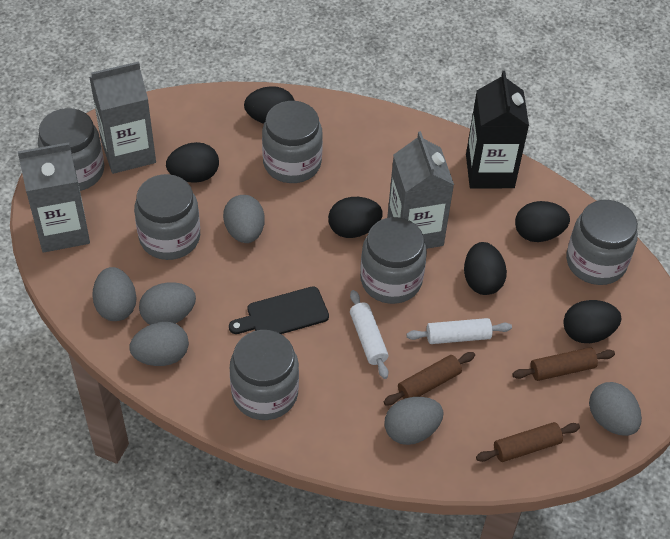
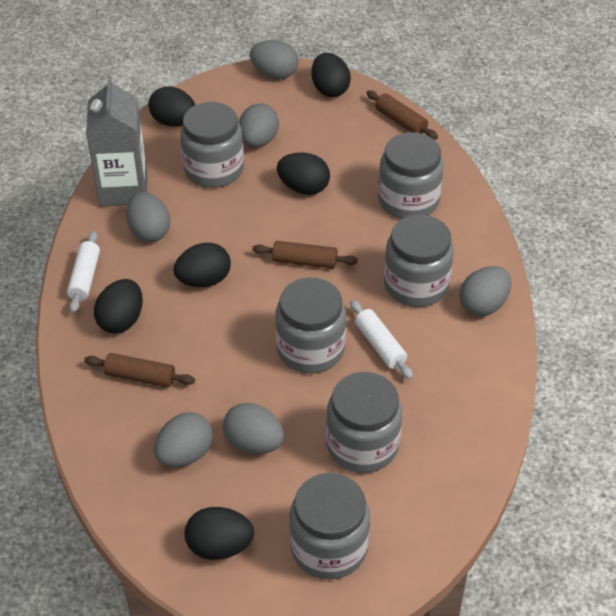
black carton: 1 -> 0
black cutting board: 1 -> 0
grey carton: 3 -> 1

